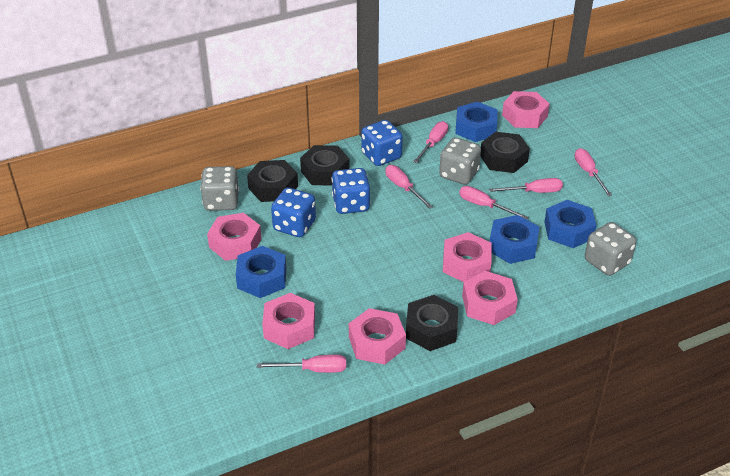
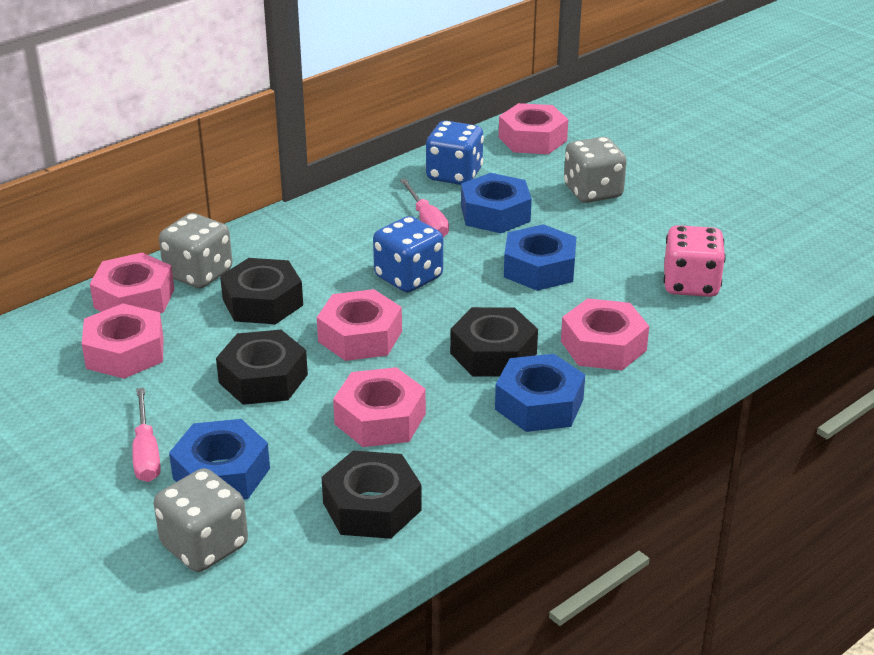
blue dice: 3 -> 2
pink dice: 0 -> 1
pink screwdriver: 6 -> 2

